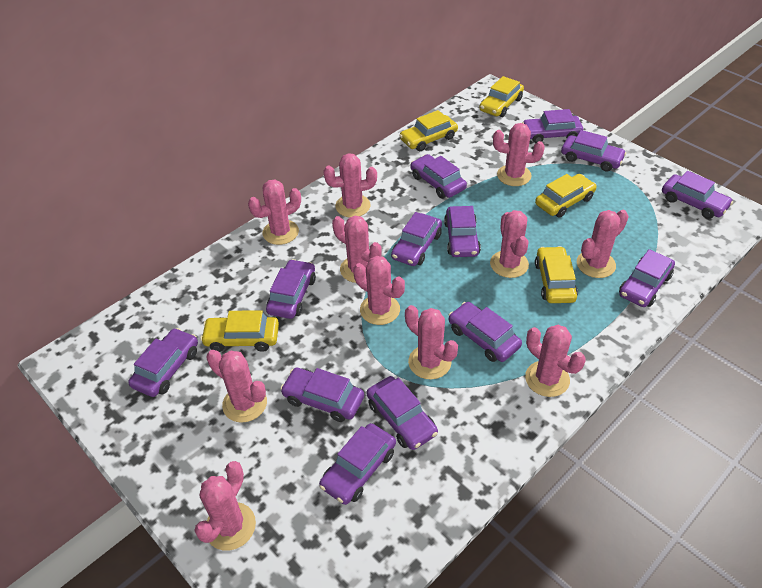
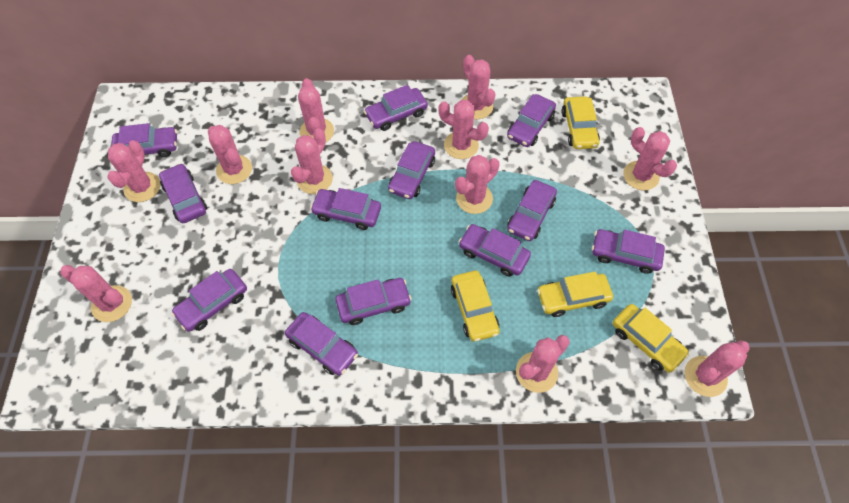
purple car: 13 -> 12
yellow car: 5 -> 4

